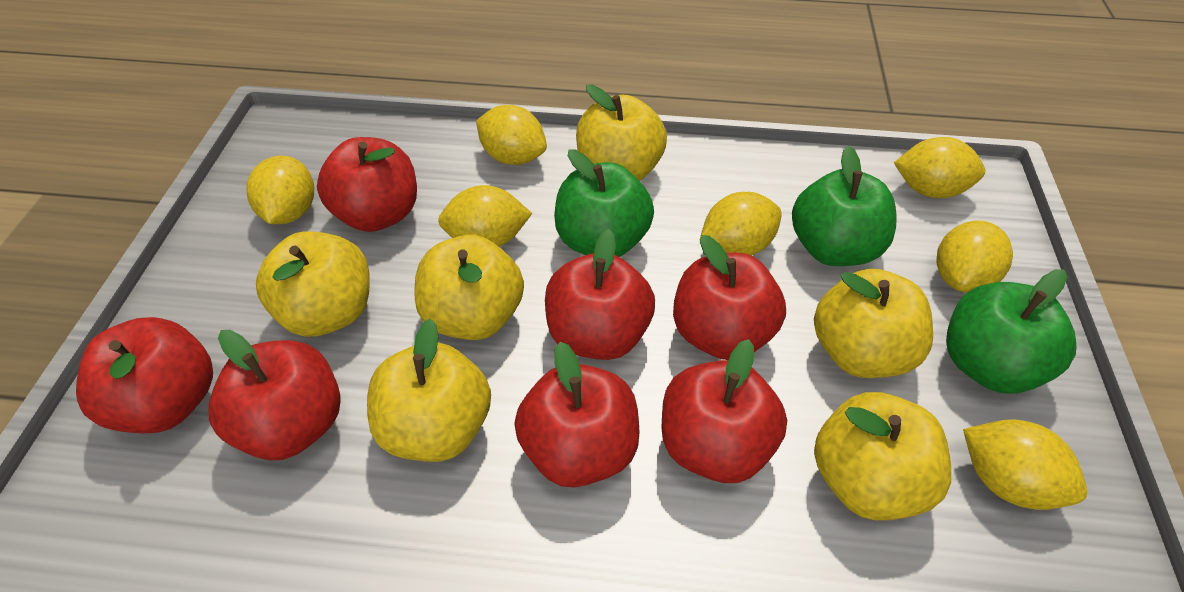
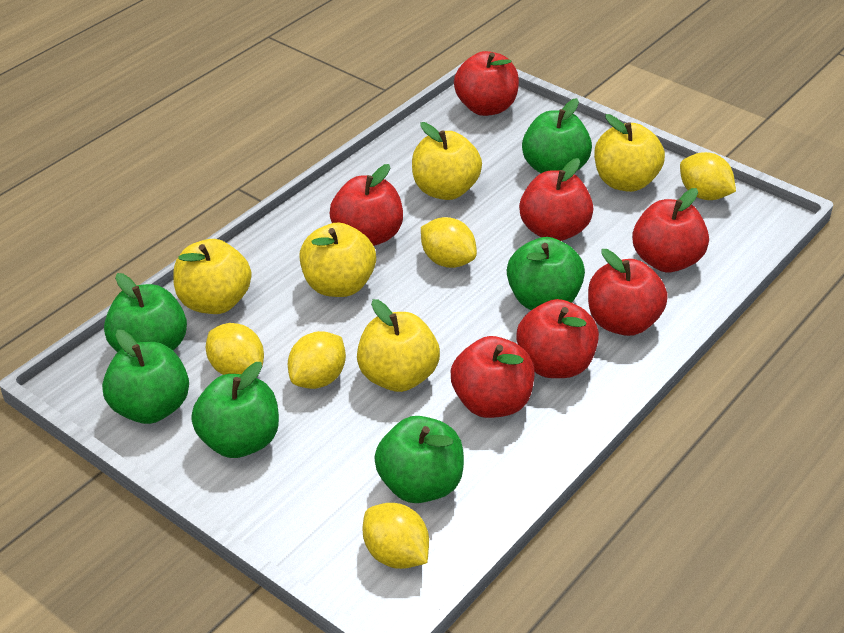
green apple: 3 -> 6
yellow apple: 6 -> 5
yellow lemon: 7 -> 5

